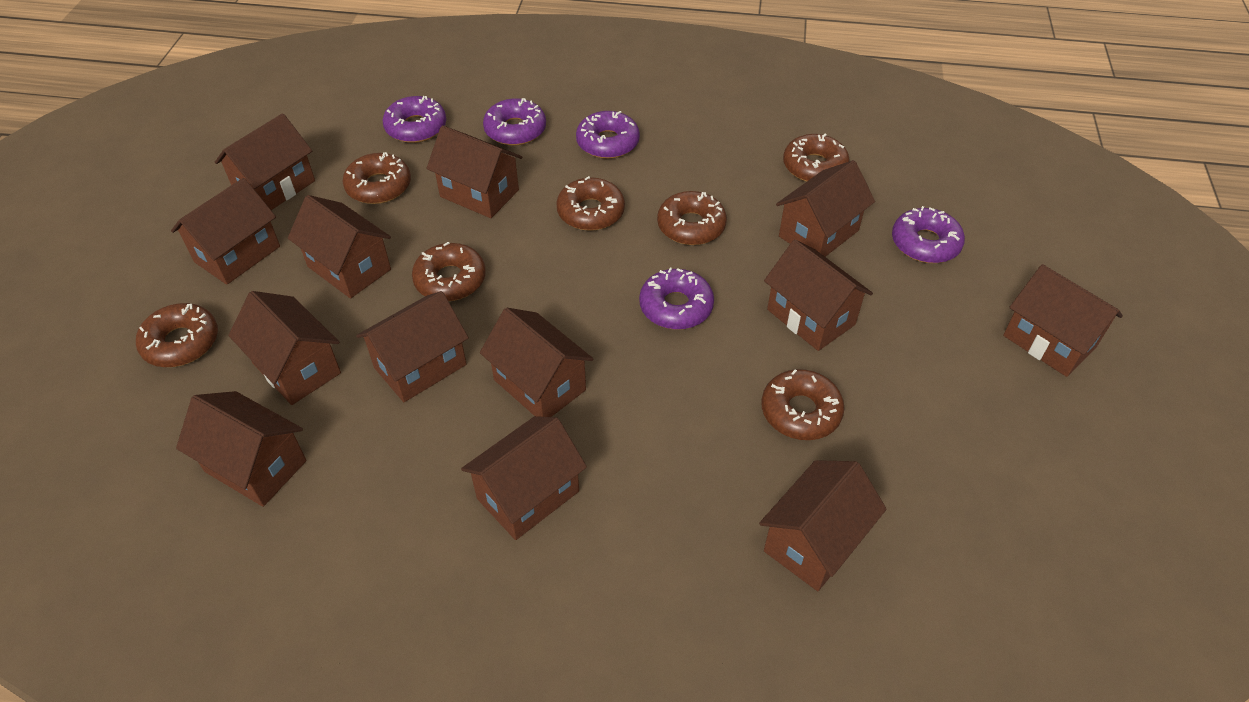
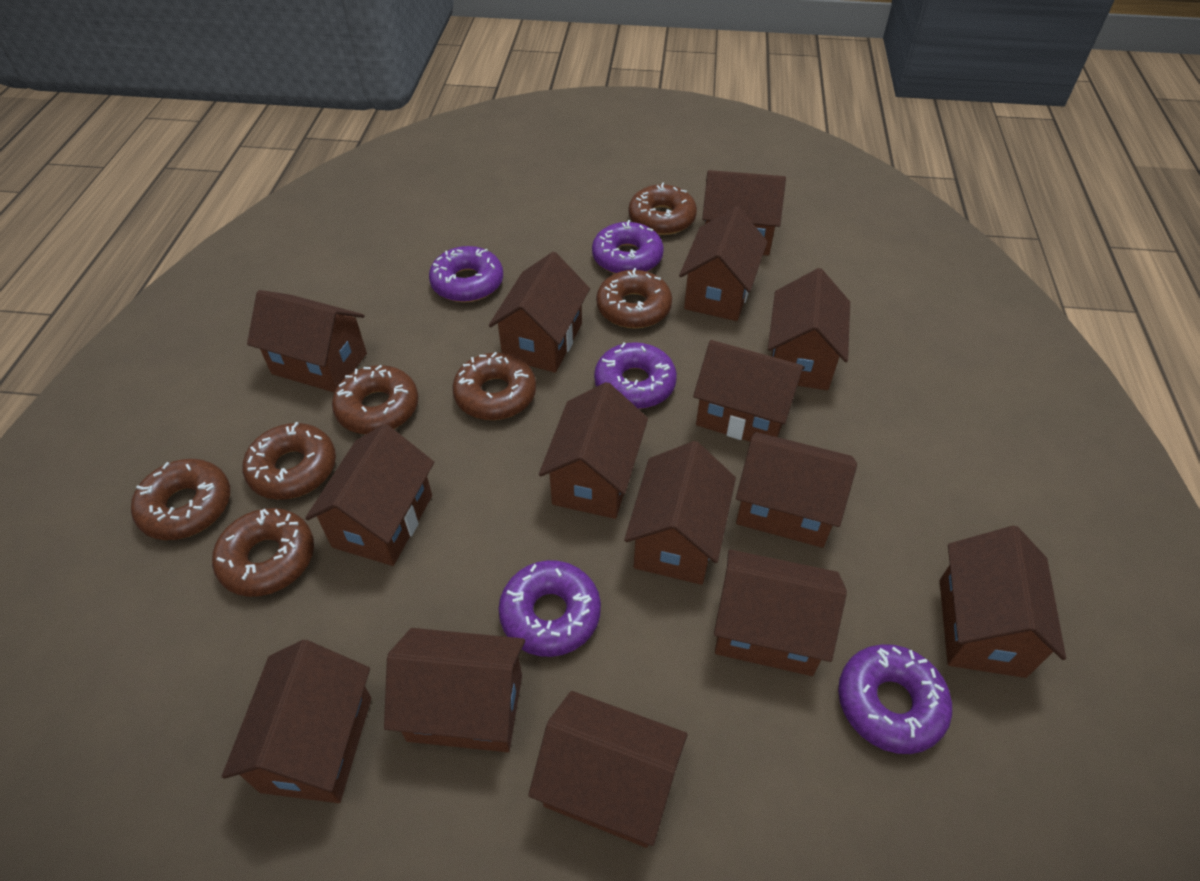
brown house: 13 -> 15

